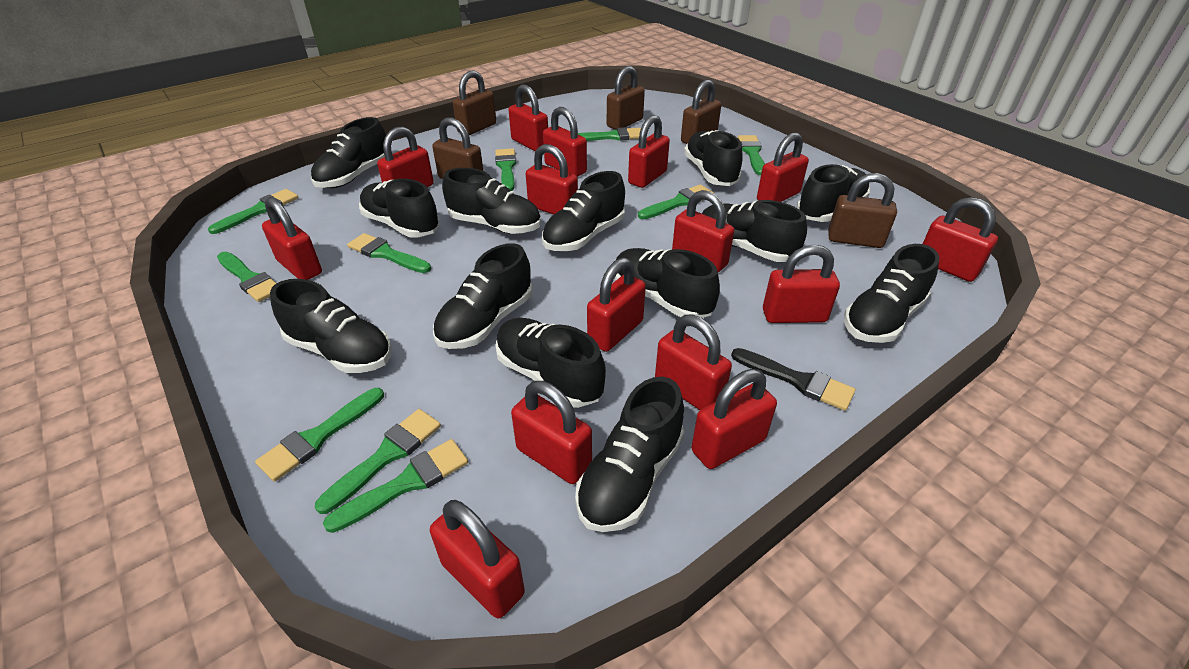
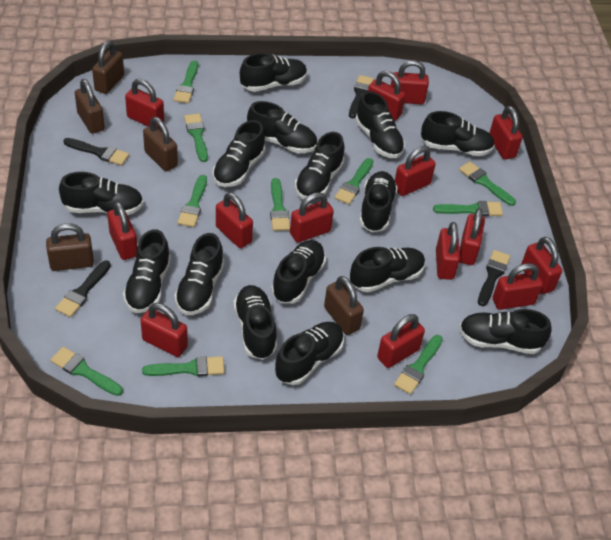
black brush: 1 -> 4
black shoe: 13 -> 15
red padlock: 15 -> 14

